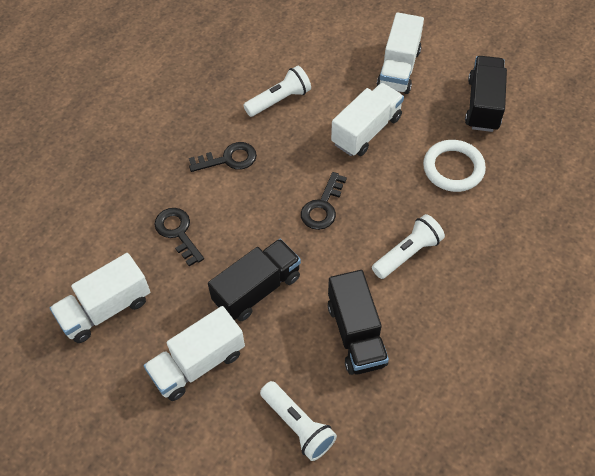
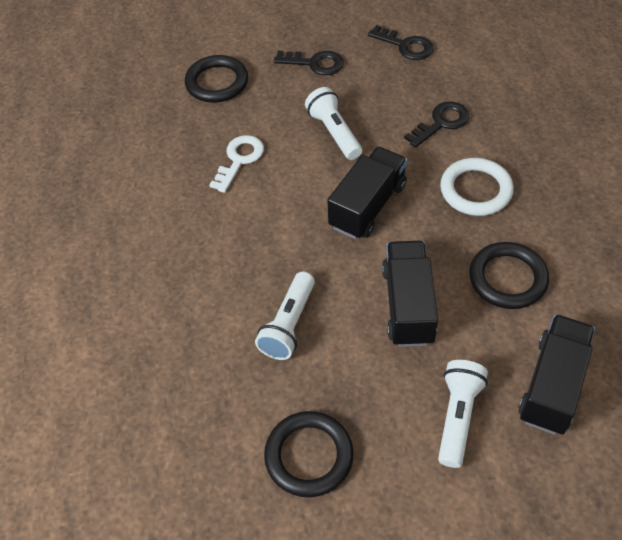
black ring: 0 -> 3
white key: 0 -> 1
white truck: 4 -> 0

